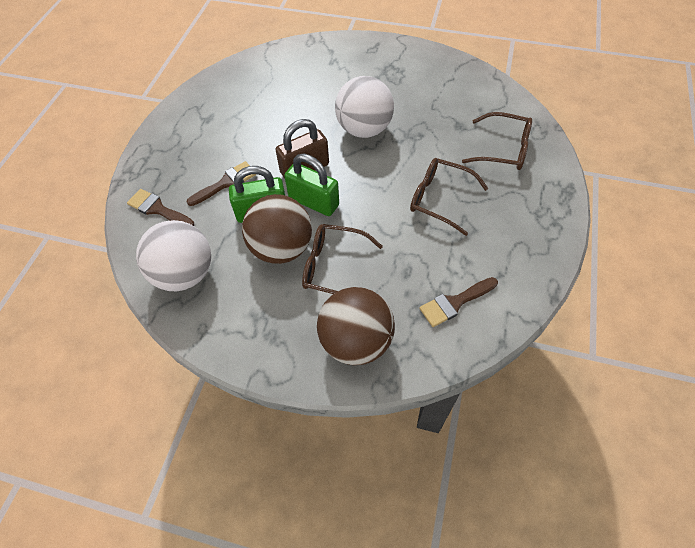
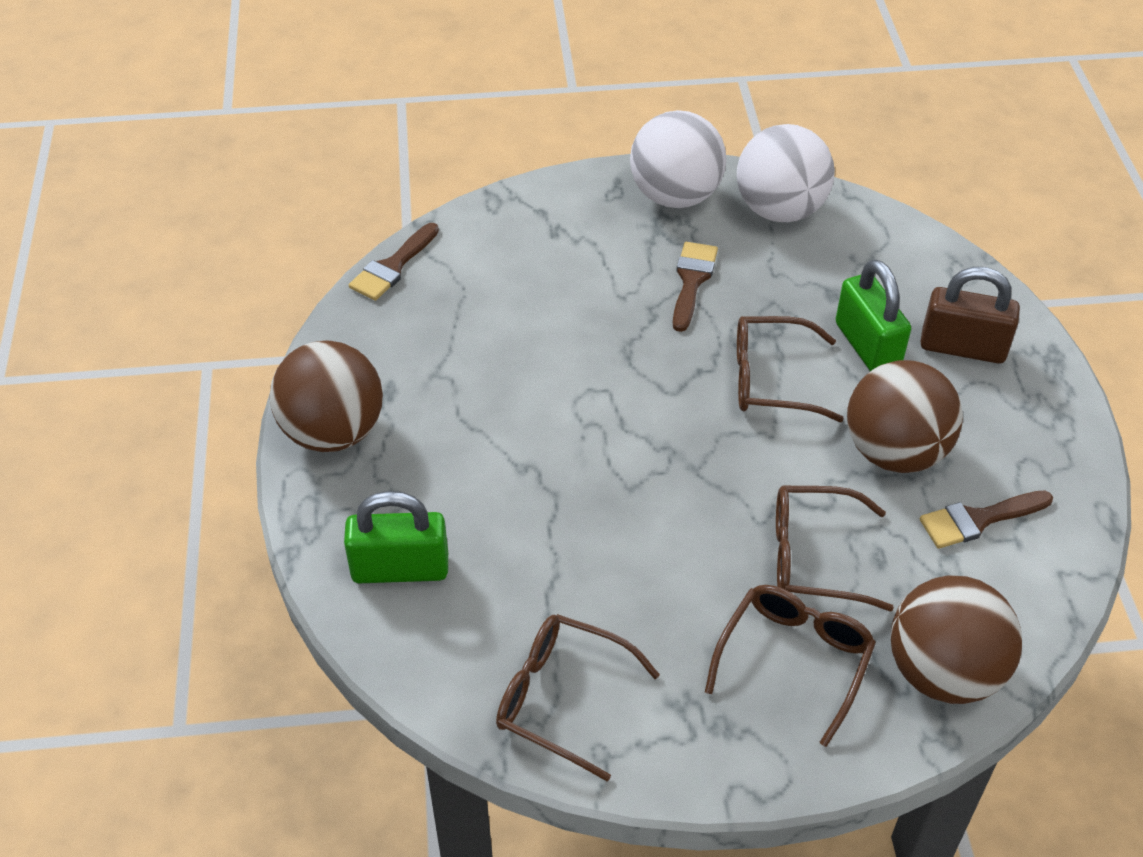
brown ball: 2 -> 3
brown glasses: 3 -> 4

